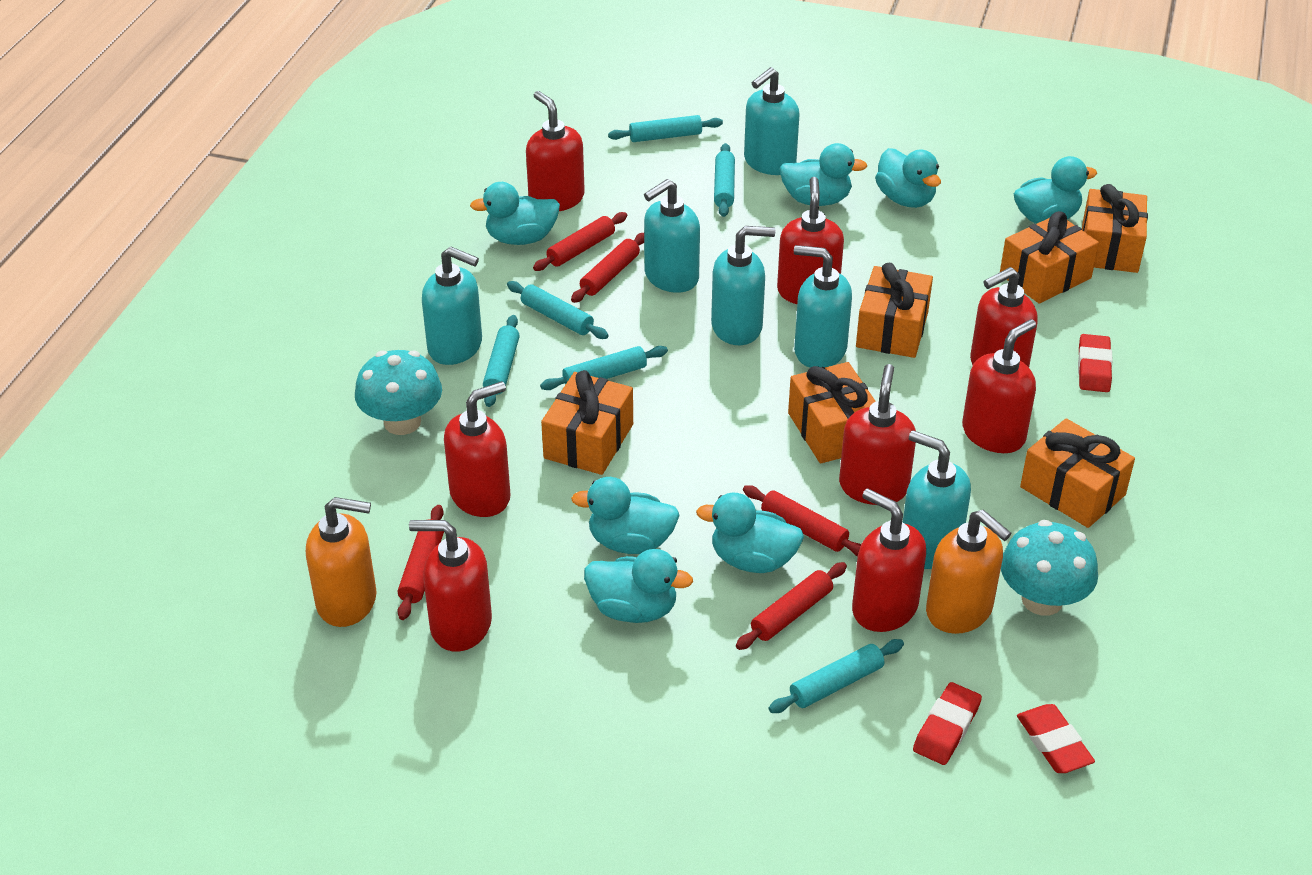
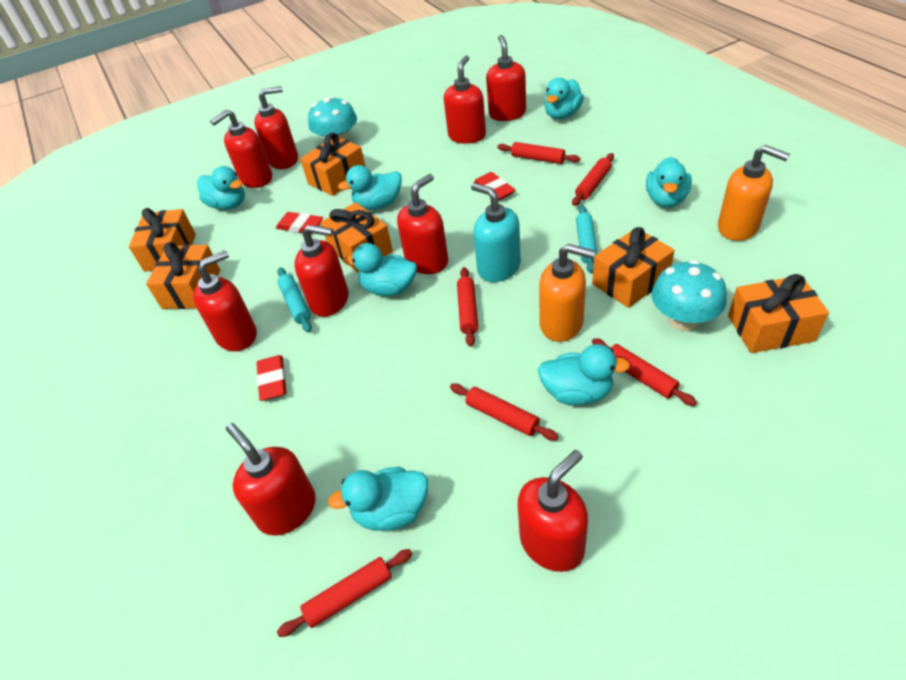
red rolling pin: 5 -> 6
red soap dispenser: 8 -> 9
turquoise rolling pin: 6 -> 2
turquoise soap dispenser: 6 -> 1

